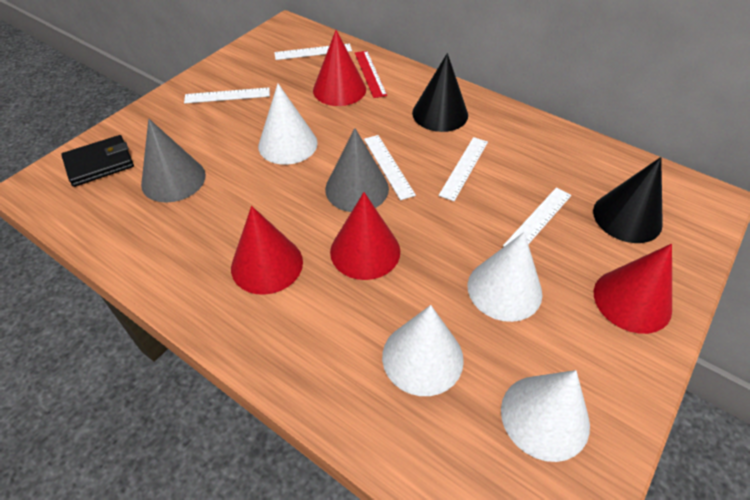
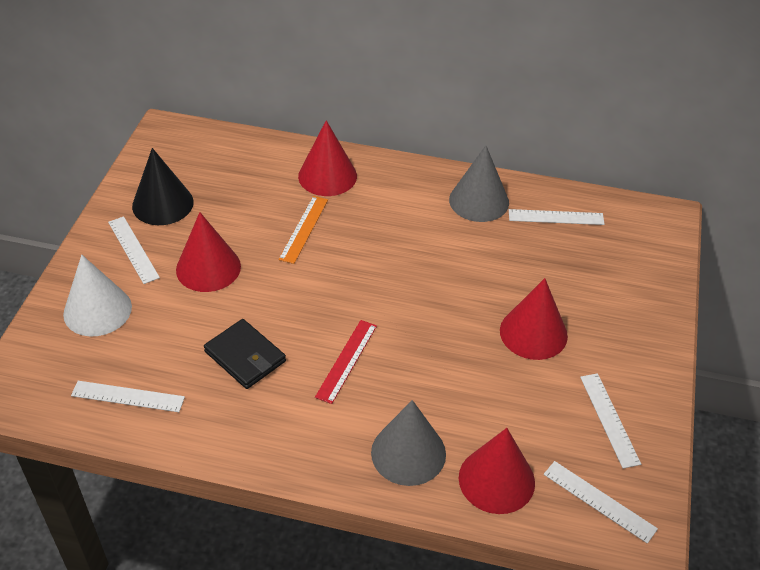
black cone: 2 -> 1
orange ruler: 0 -> 1
white cone: 4 -> 1

